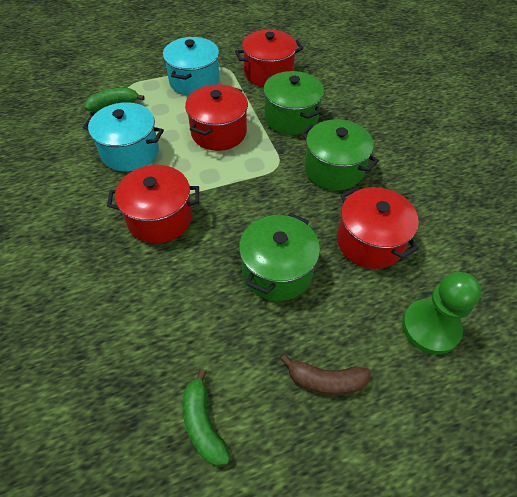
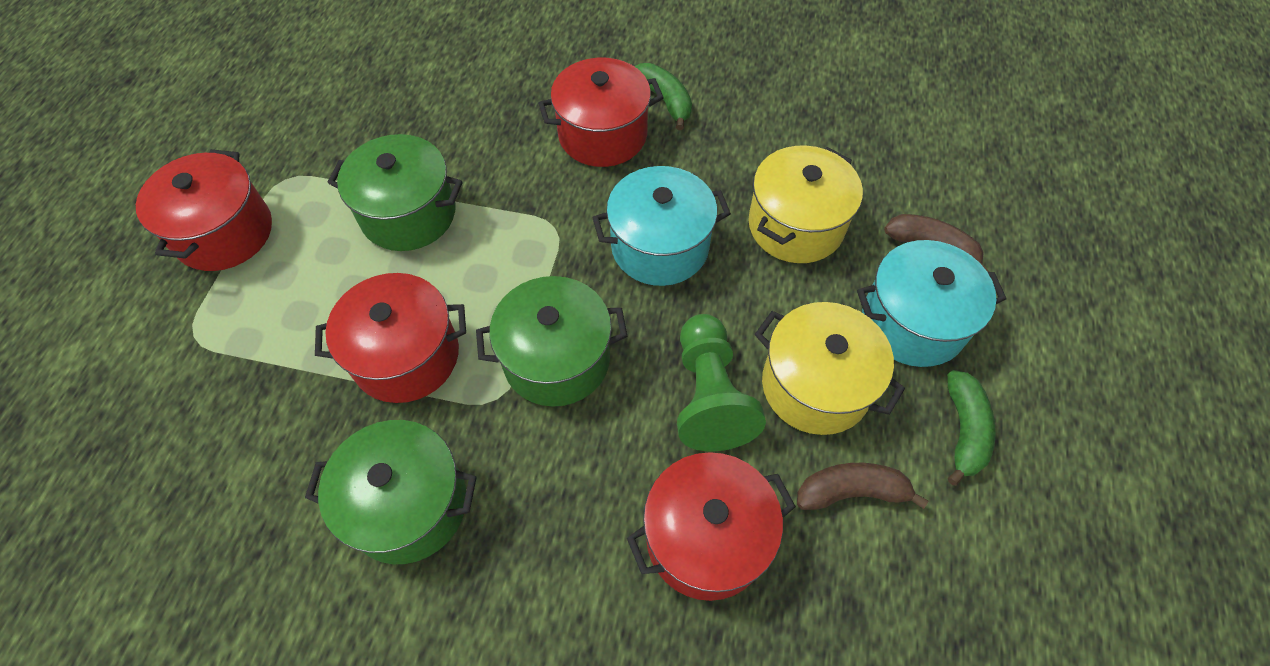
brown banana: 1 -> 2
yellow pot: 0 -> 2

